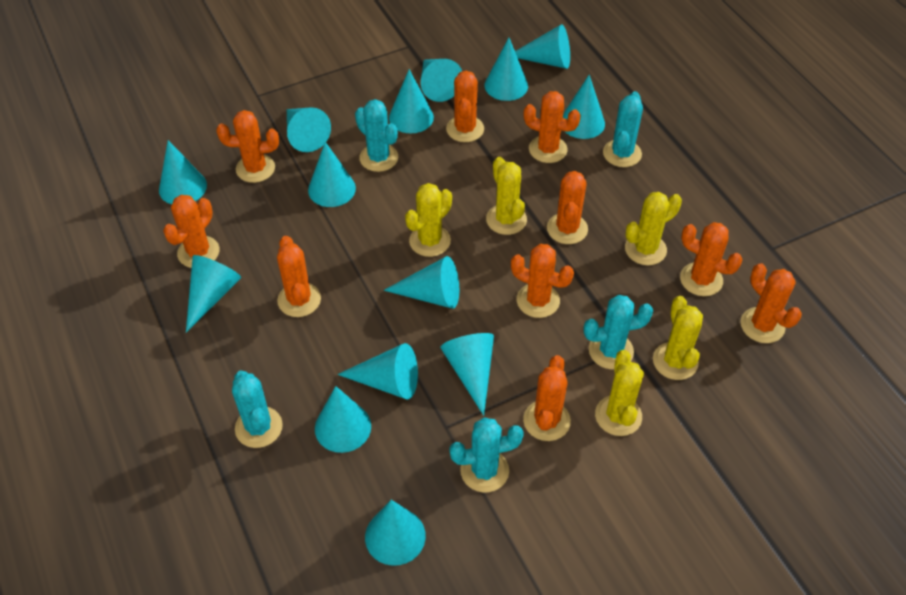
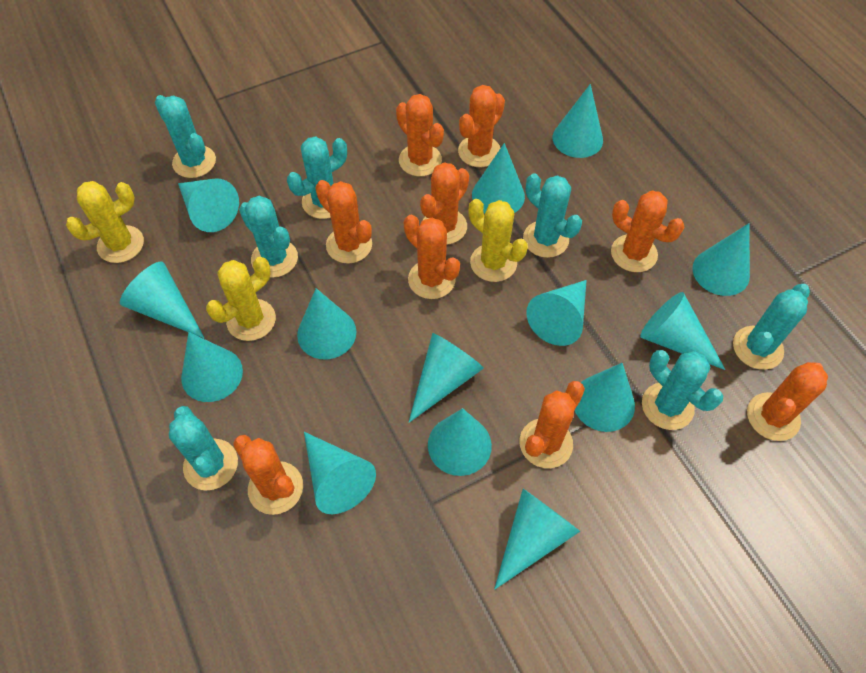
orange cactus: 10 -> 9
turquoise cactus: 5 -> 7
yellow cactus: 5 -> 3

